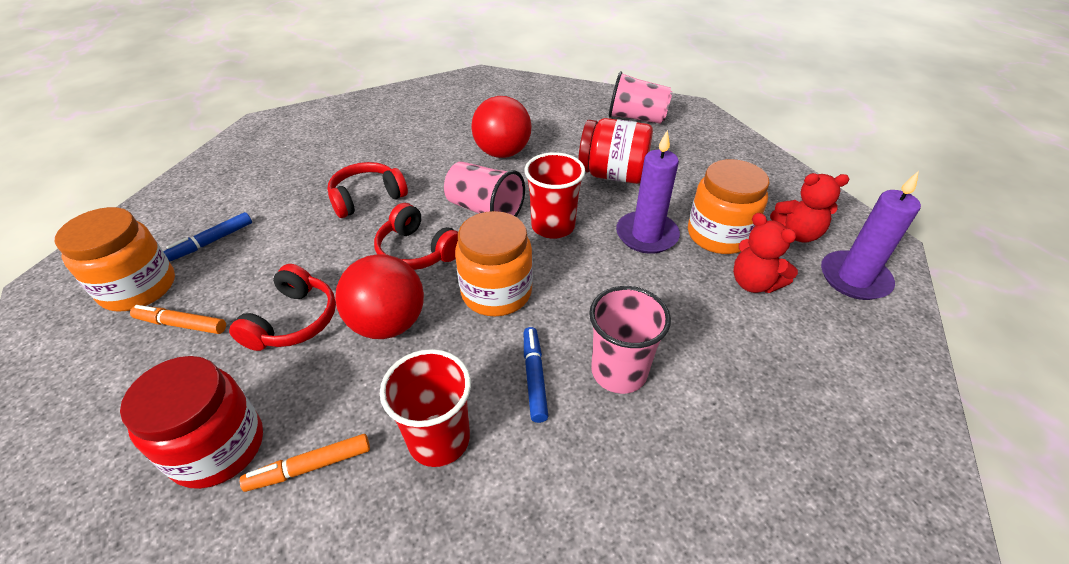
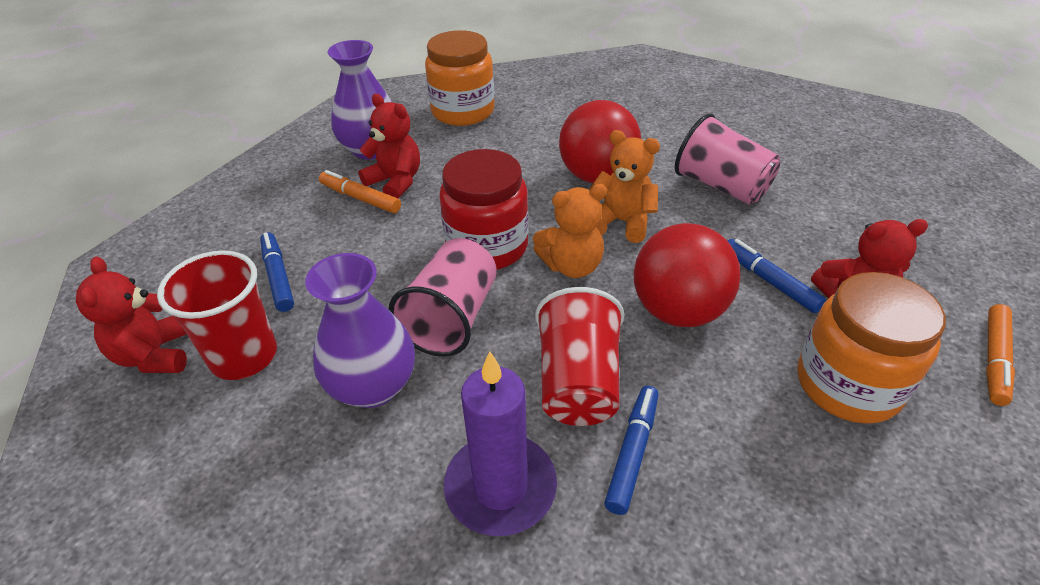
blue marker: 2 -> 3
orange jar: 3 -> 2
orange teddy bear: 0 -> 2
pink cup: 3 -> 2
purple candle: 2 -> 1
purple vase: 0 -> 2
red headphones: 3 -> 0
red jar: 2 -> 1
red teddy bear: 2 -> 3

